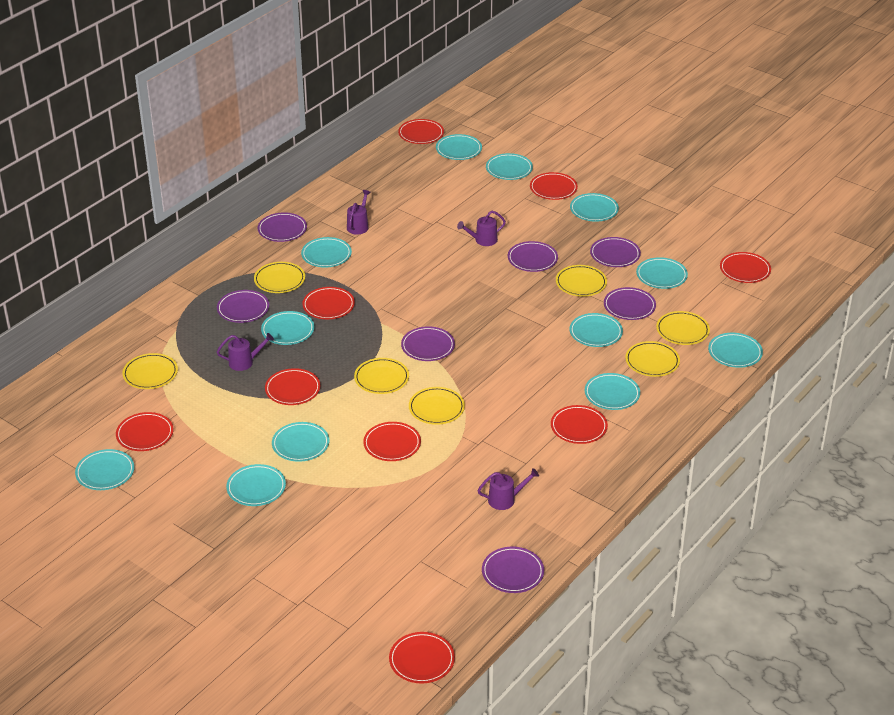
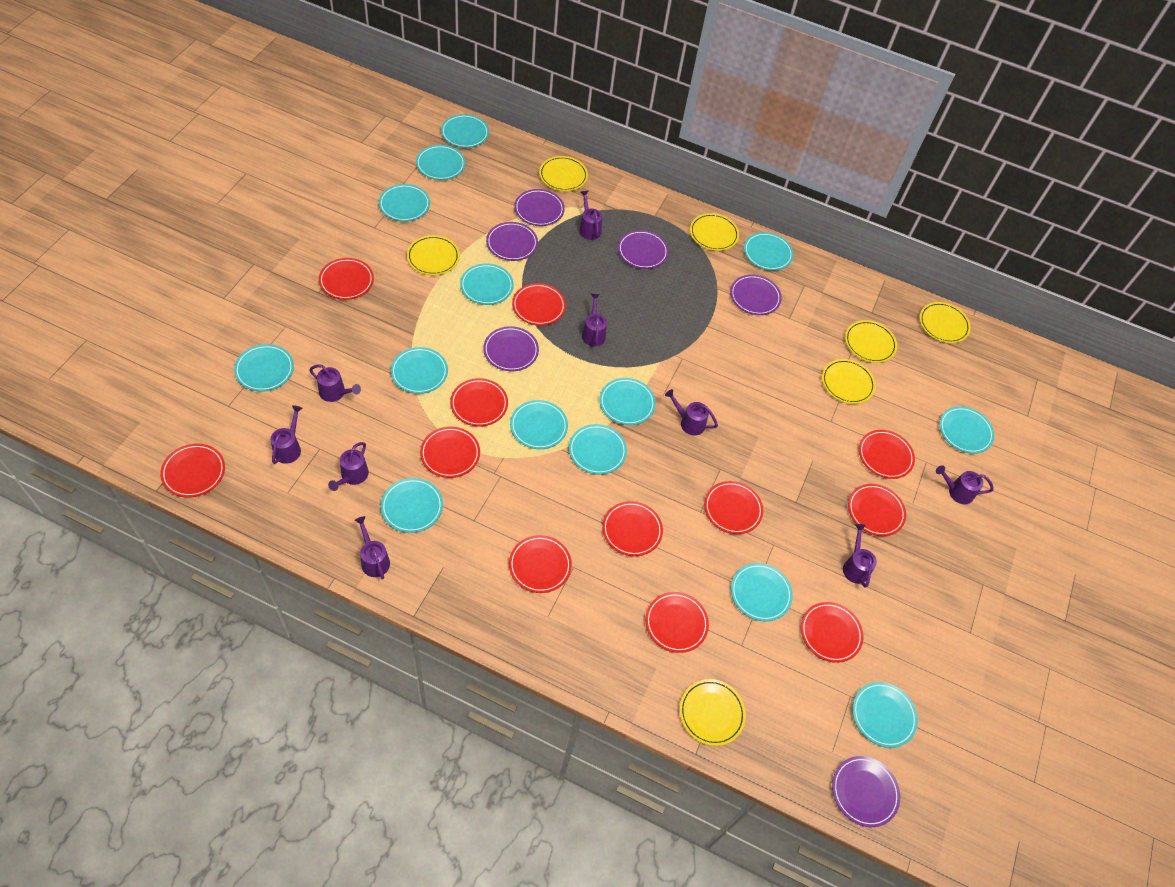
purple plate: 7 -> 6
purple watering can: 4 -> 9
red plate: 9 -> 12
turquoise plate: 12 -> 14

